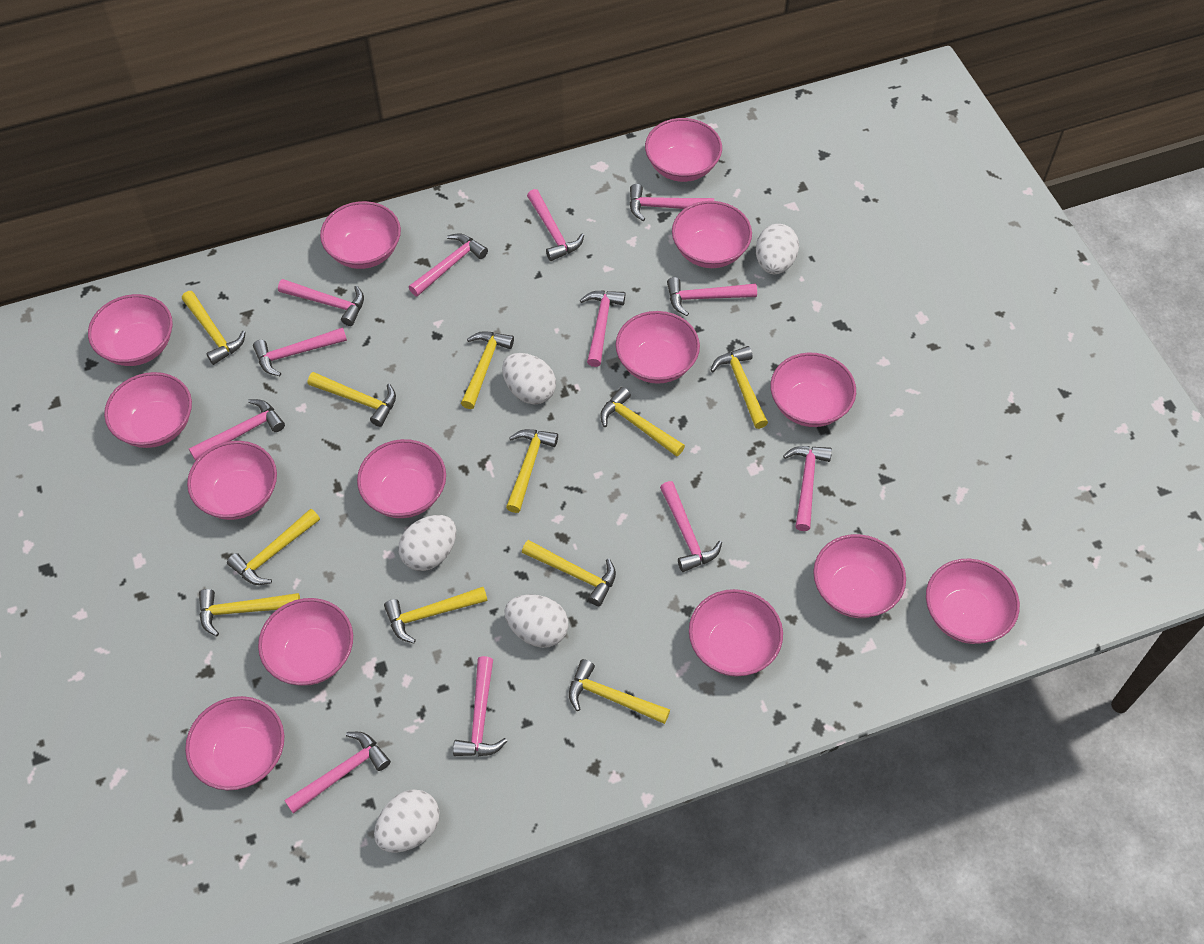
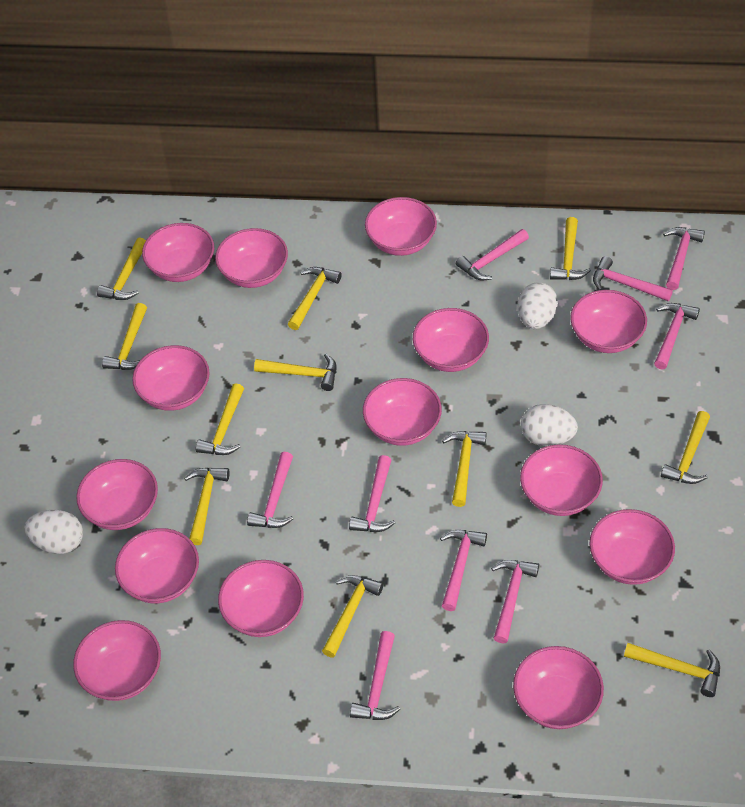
pink hammer: 12 -> 9
white egg: 5 -> 3

